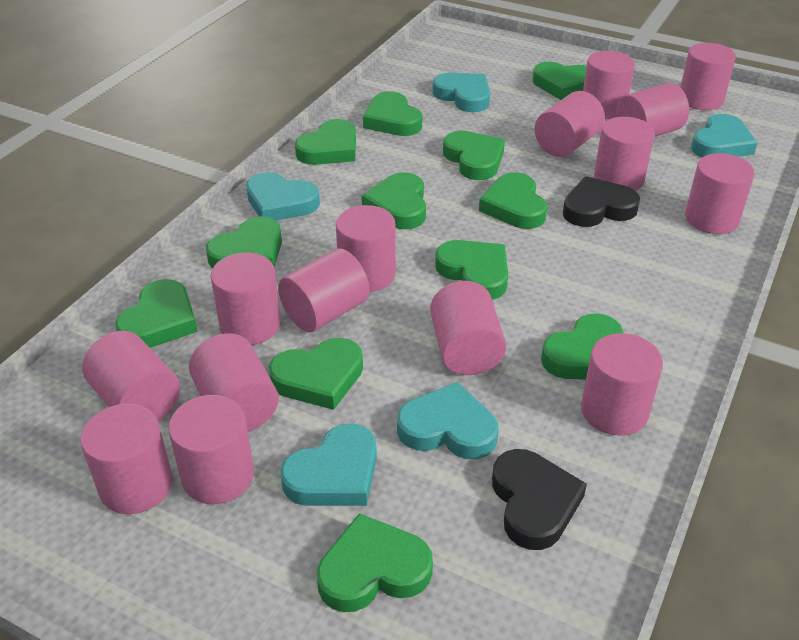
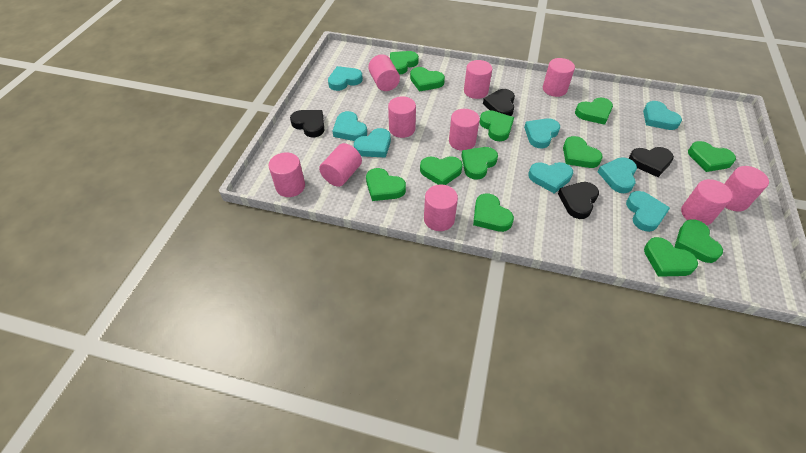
black heart: 2 -> 4
pink cylinder: 15 -> 10
turquoise heart: 5 -> 8

